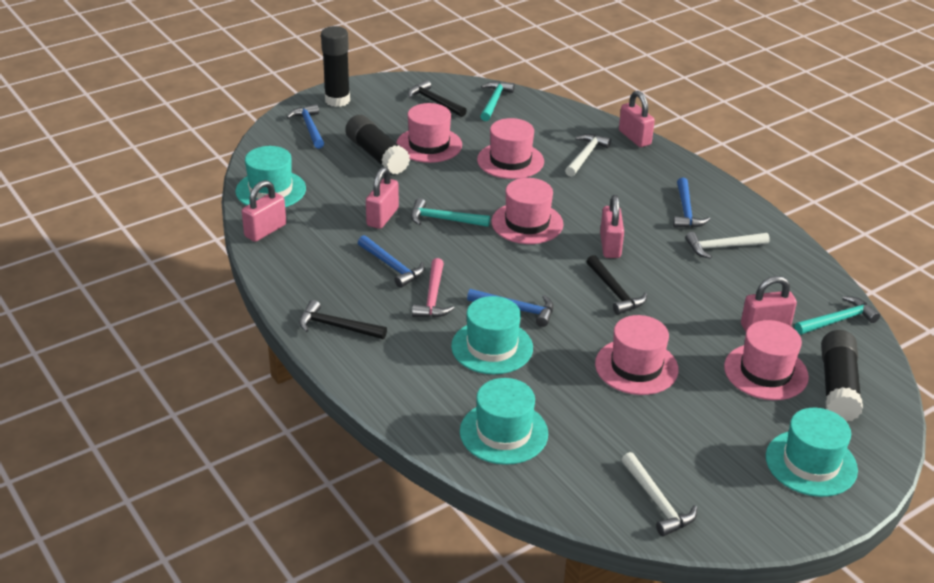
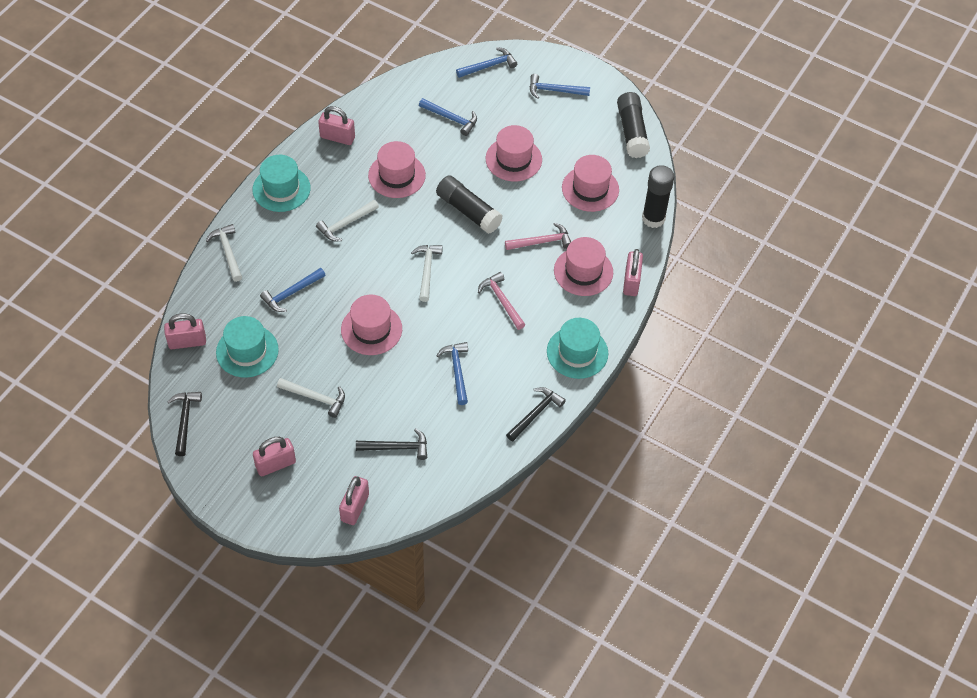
blue hammer: 4 -> 5
pink hammer: 1 -> 2
turquoise hammer: 3 -> 0
turquoise hat: 4 -> 3
white hammer: 3 -> 4

